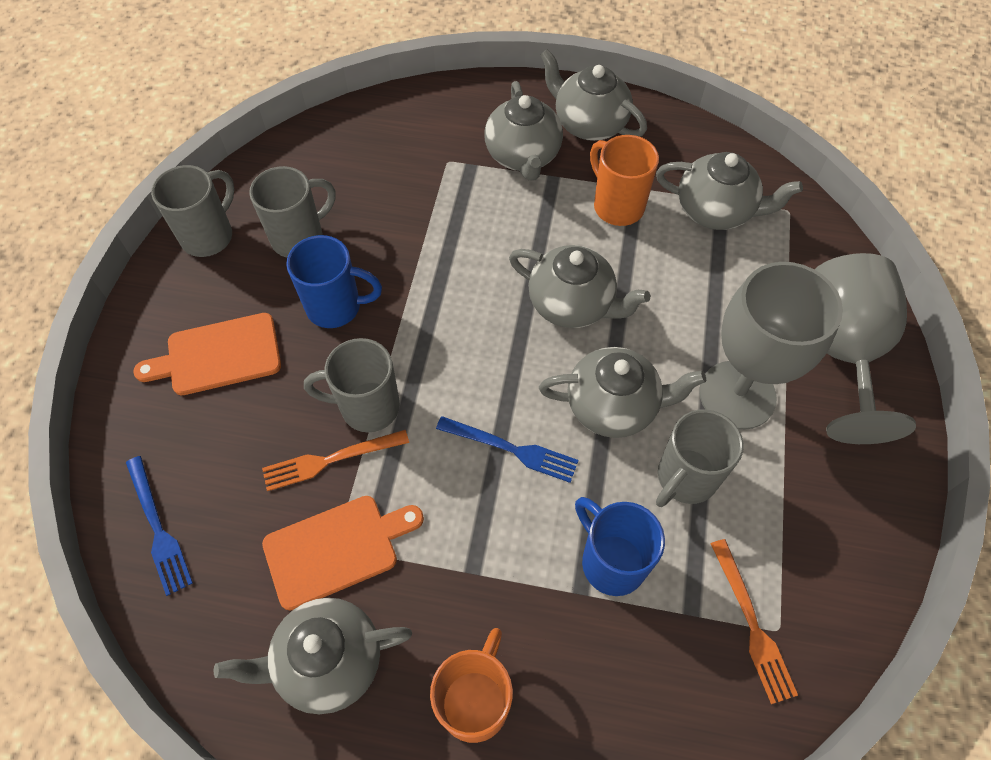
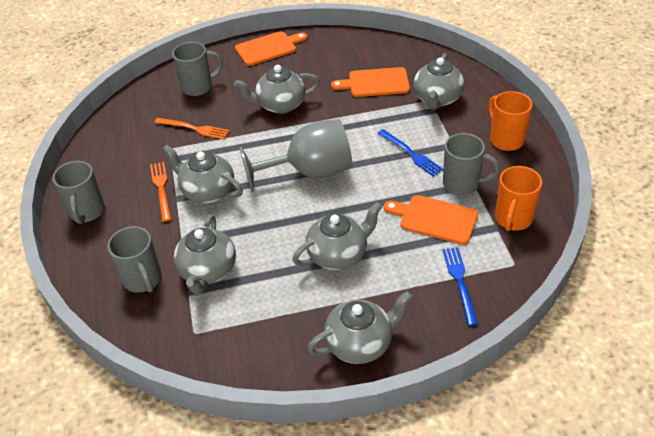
blue mug: 2 -> 0
grey goblet: 2 -> 1
orange cutting board: 2 -> 3

